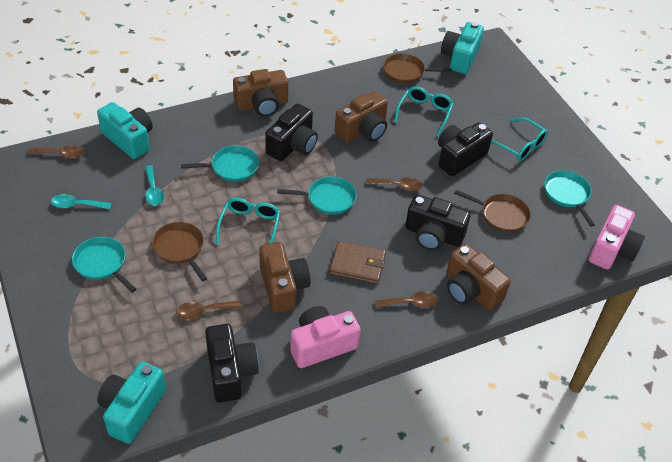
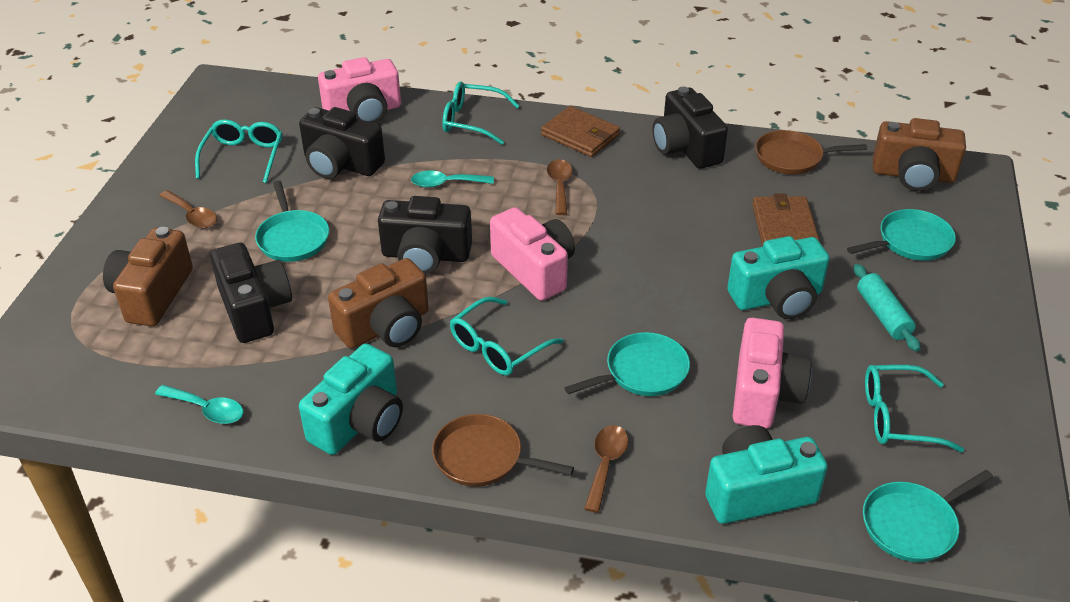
brown camera: 4 -> 3
brown pan: 3 -> 2
brown spoon: 4 -> 3
brown wallet: 1 -> 2
pink camera: 2 -> 3
turquoise glasses: 3 -> 4
turquoise rolling pin: 0 -> 1

